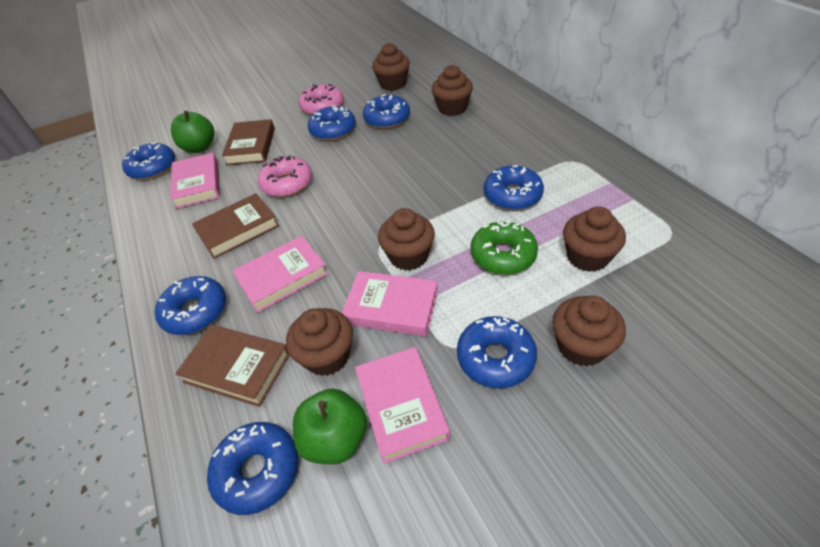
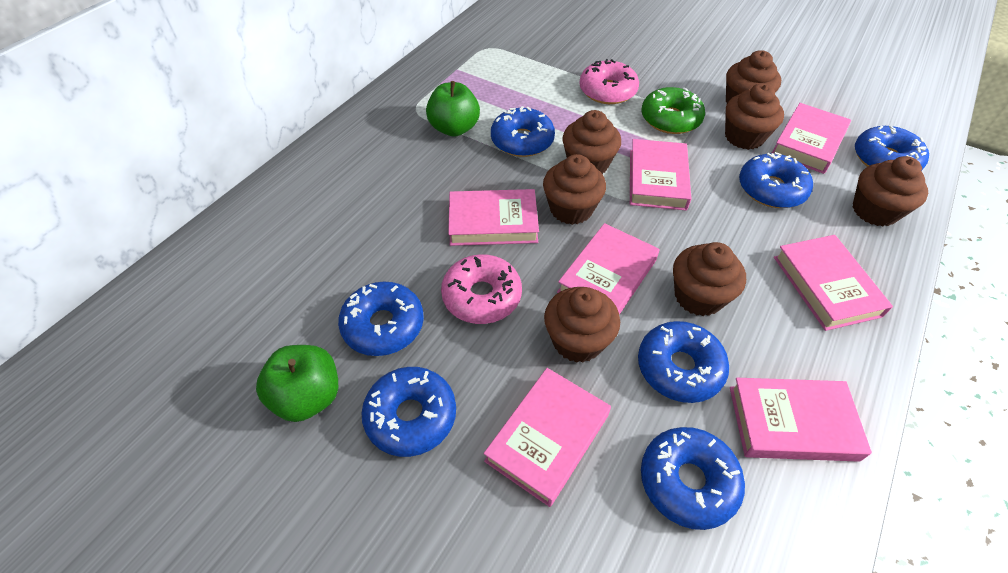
brown book: 3 -> 0
brown cupcake: 6 -> 7
pink book: 4 -> 7

